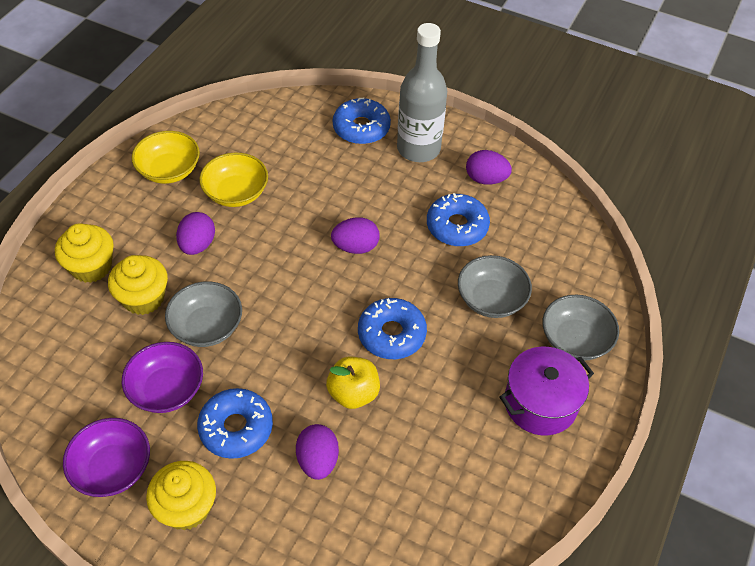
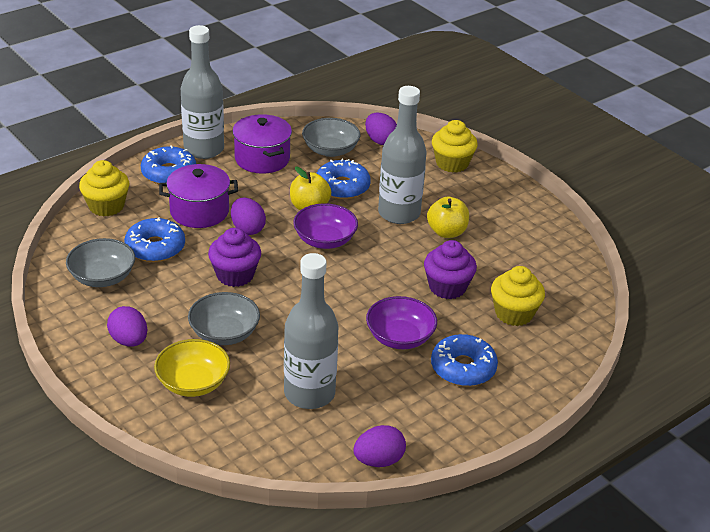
grey bottle: 1 -> 3
purple cupcake: 0 -> 2
purple pot: 1 -> 2
yellow apple: 1 -> 2
yellow bowl: 2 -> 1

